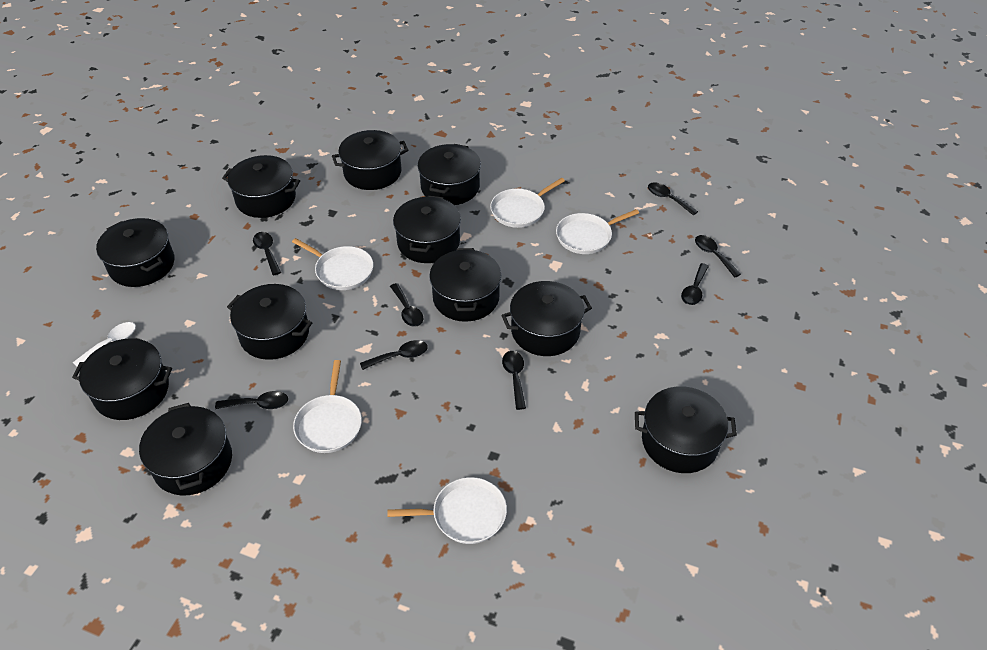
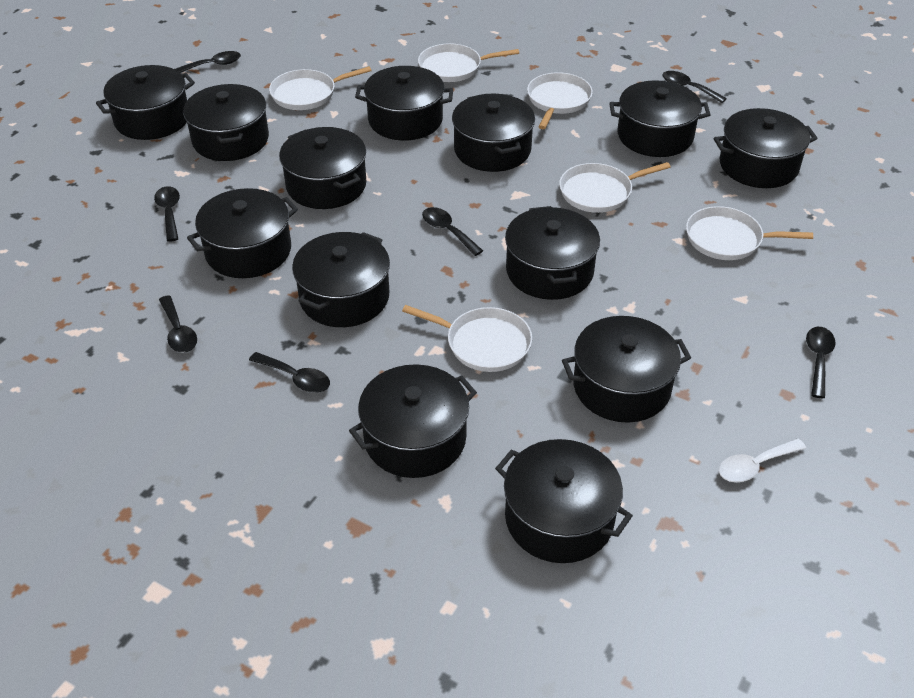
black pot: 11 -> 13
black spoon: 8 -> 7
white pan: 5 -> 6

